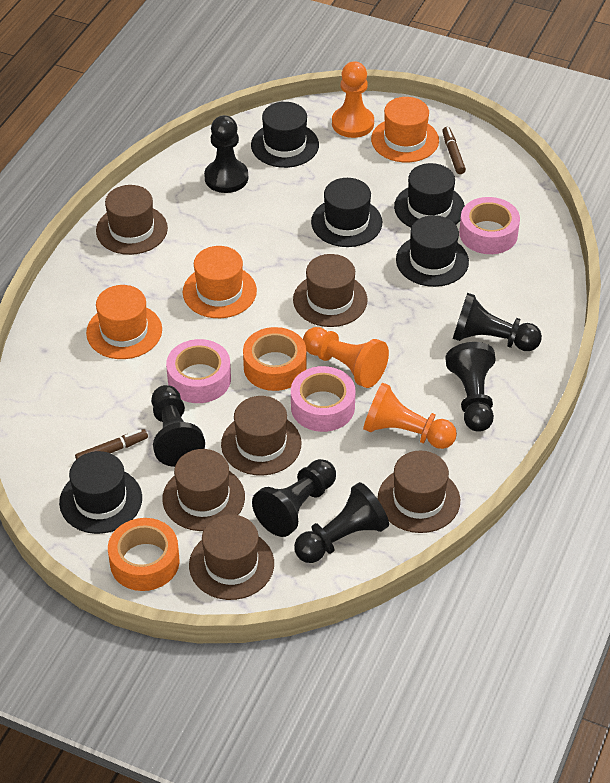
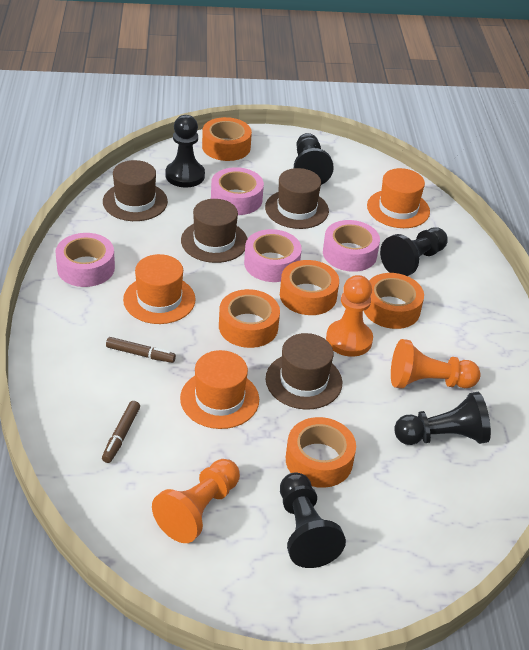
black hat: 5 -> 0
black pawn: 6 -> 5
brown hat: 6 -> 4
orange tape: 2 -> 5
pink tape: 3 -> 4

